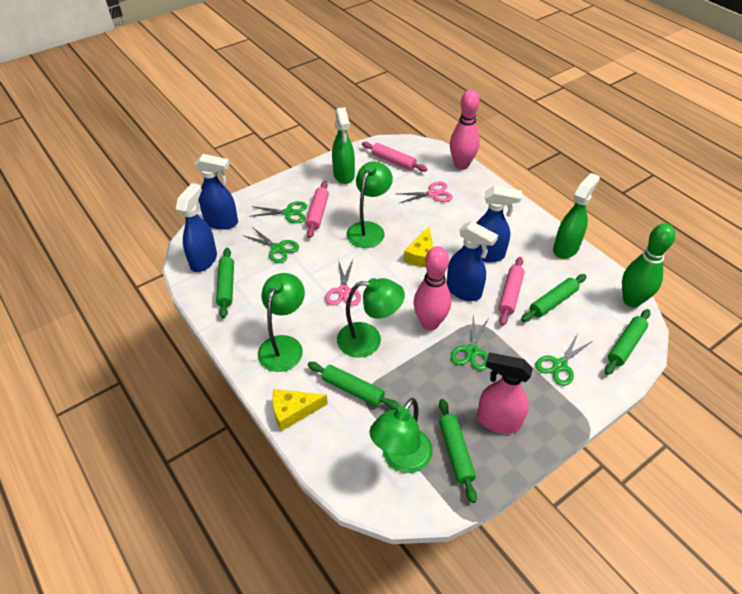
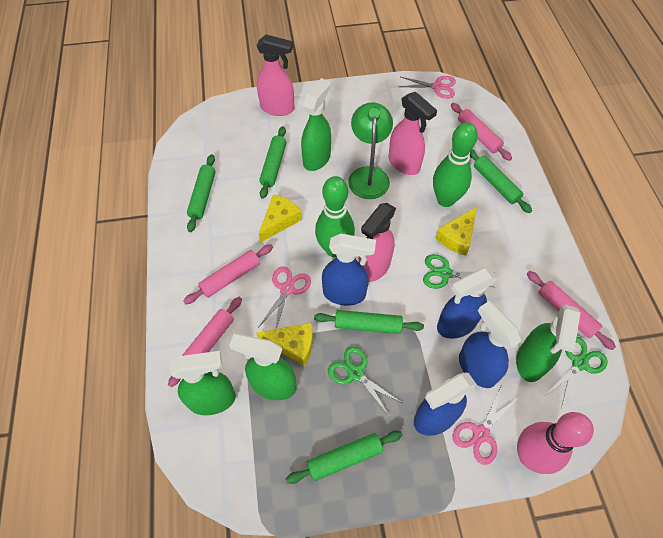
green bowling pin: 1 -> 2
green lamp: 4 -> 1
green scissors: 4 -> 3
green spray bottle: 2 -> 4
pink bowling pin: 2 -> 1
pink rolling pin: 3 -> 4
pink scissors: 2 -> 3
pink spray bottle: 1 -> 3
yellow cheese: 2 -> 3

